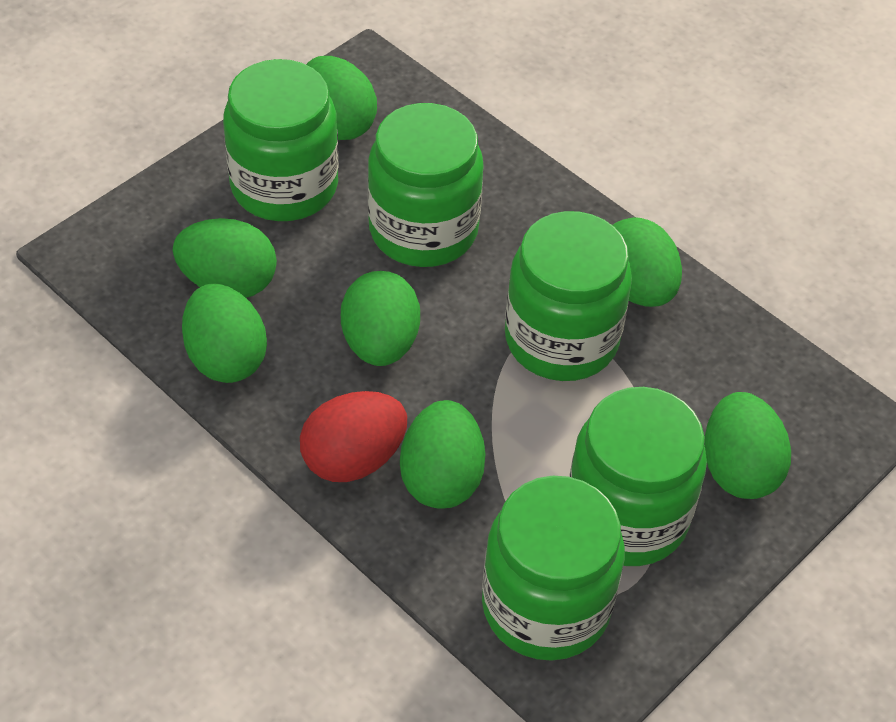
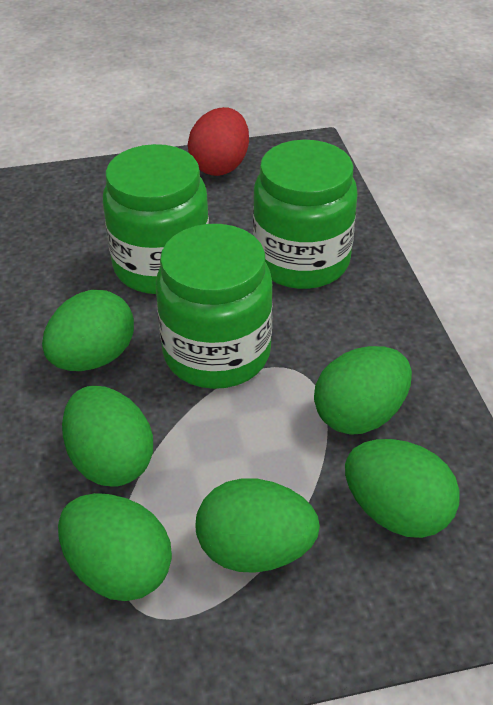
green egg: 7 -> 6
green jar: 5 -> 3

